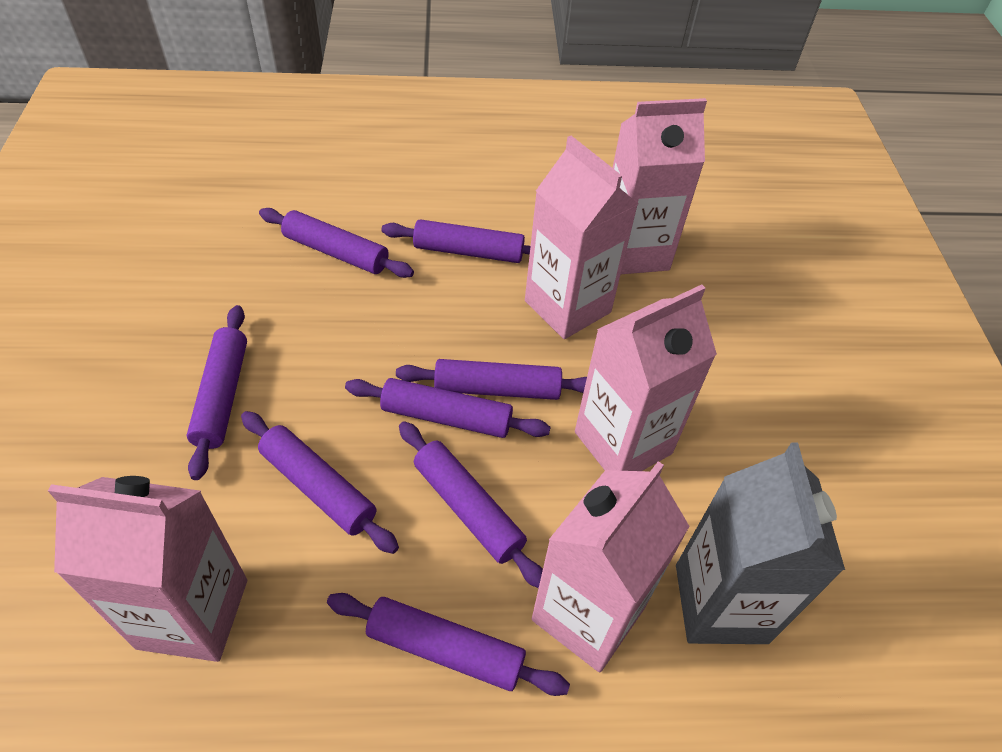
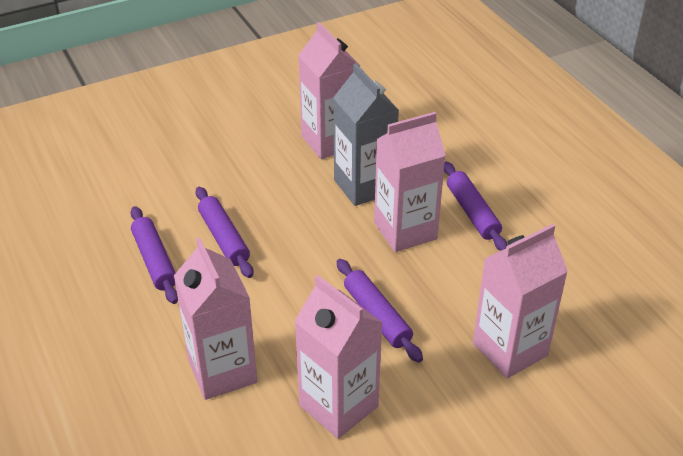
purple rolling pin: 8 -> 4

